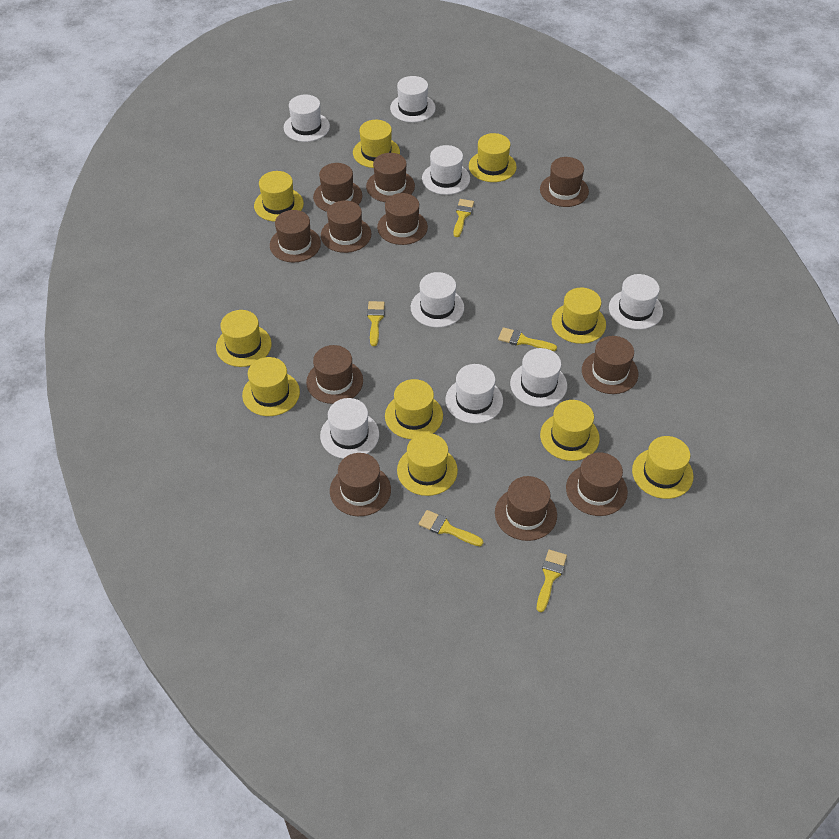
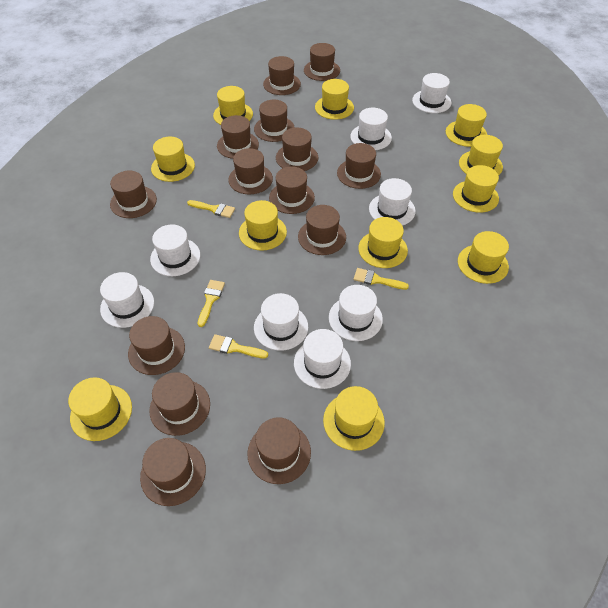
brown hat: 11 -> 14
yellow brush: 5 -> 4
yellow hat: 10 -> 11

